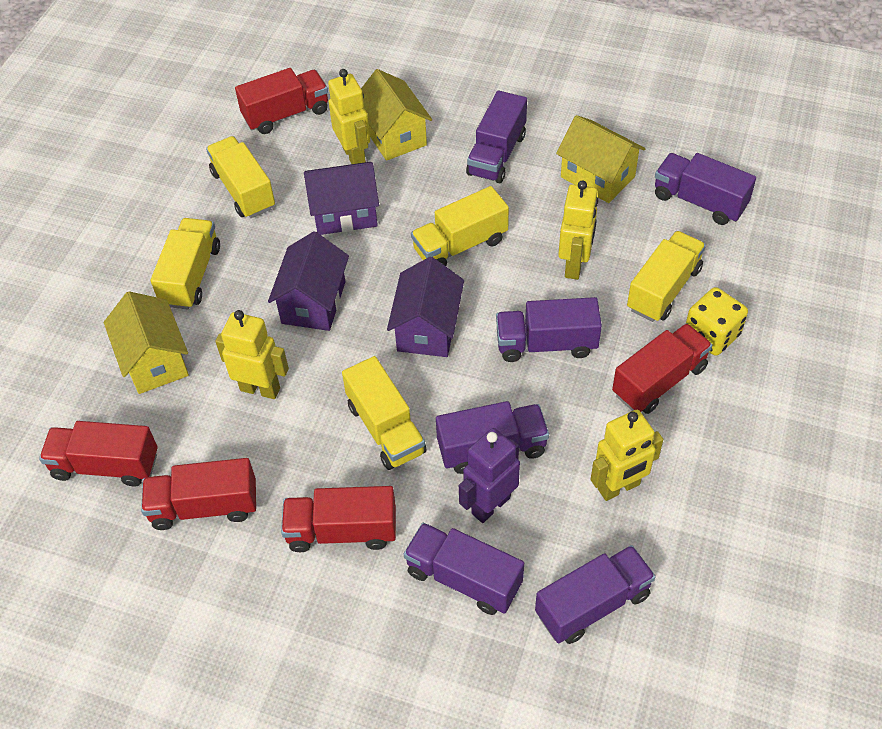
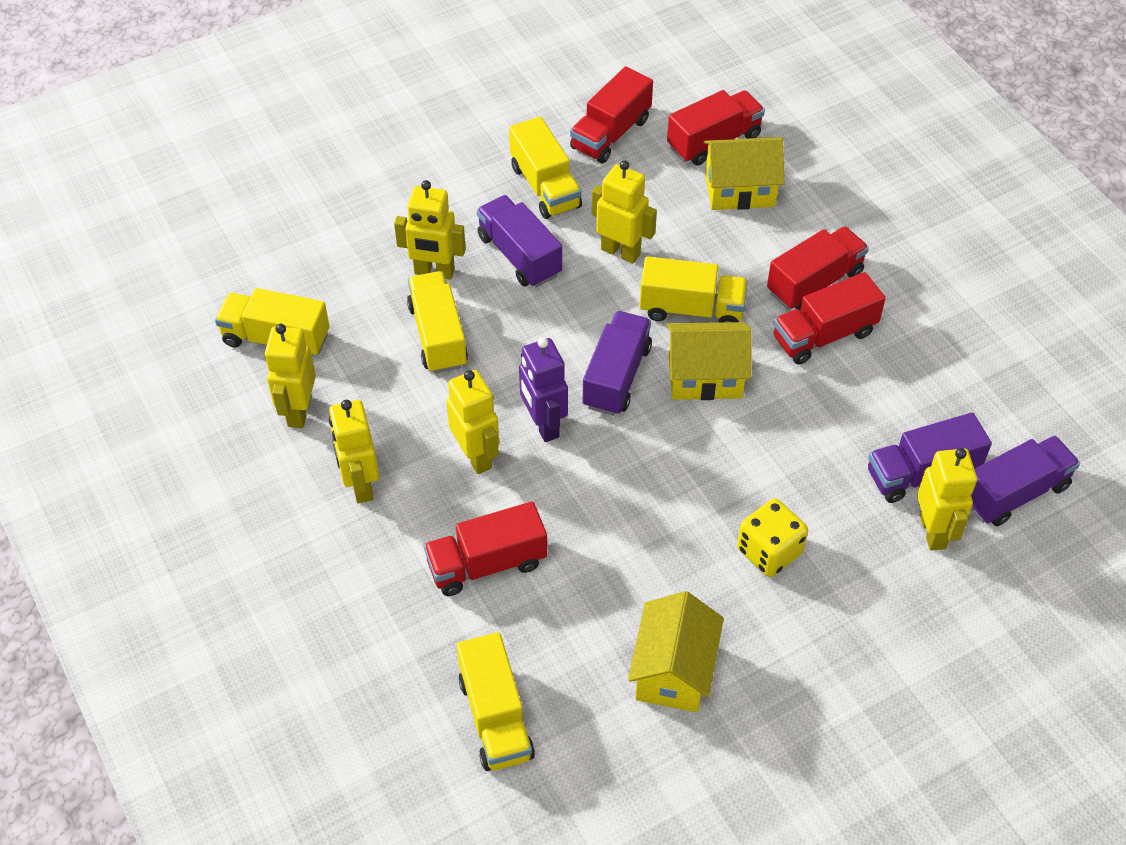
purple house: 3 -> 0
purple truck: 6 -> 4
yellow robot: 4 -> 6

